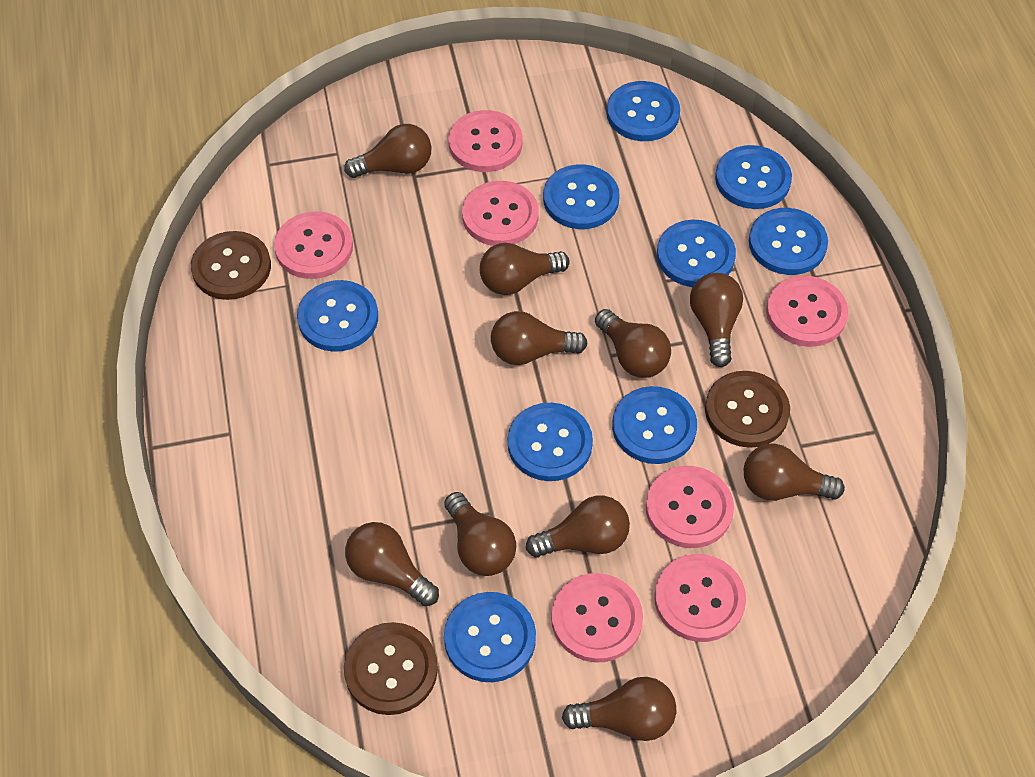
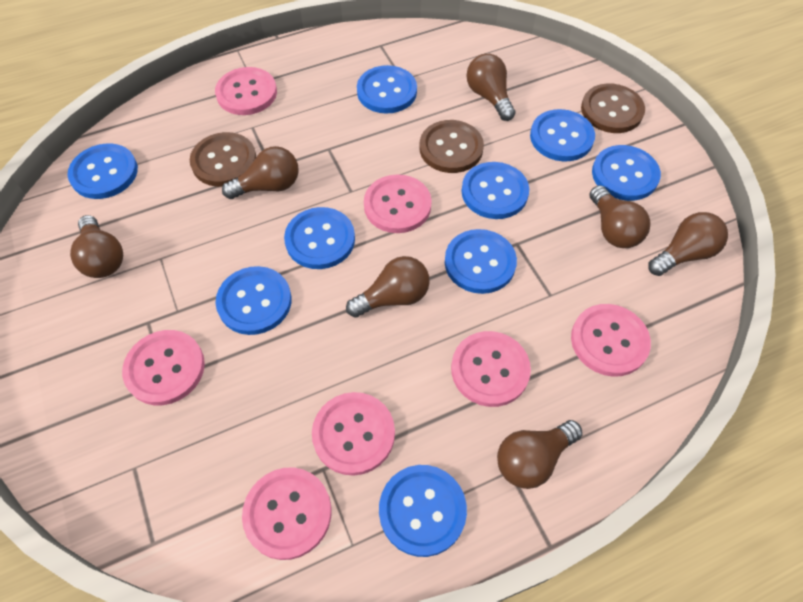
brown light bulb: 10 -> 7

